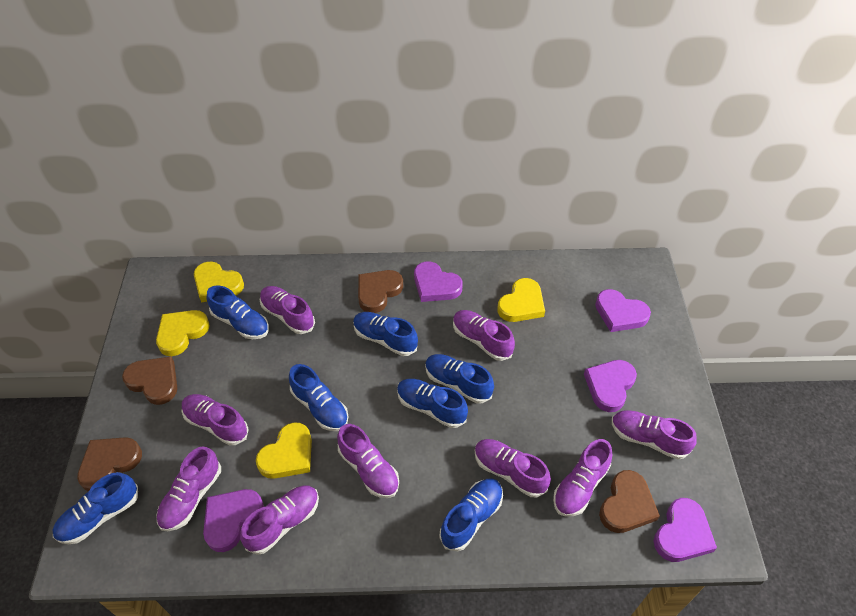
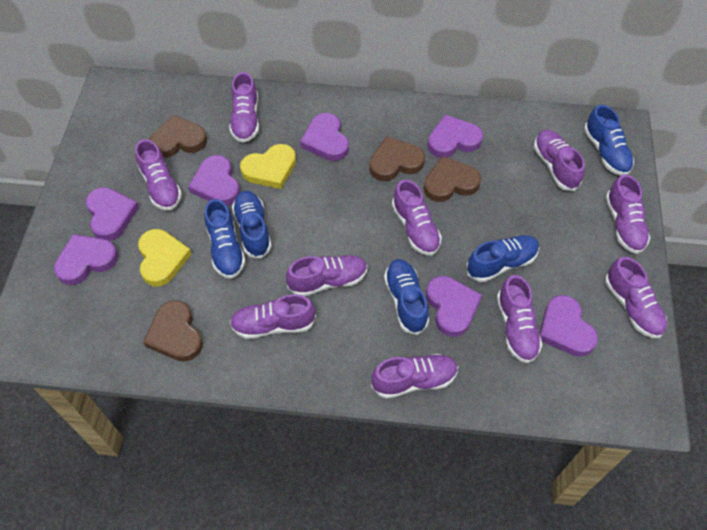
blue shoe: 7 -> 5
purple heart: 5 -> 7
purple shoe: 9 -> 10
yellow heart: 4 -> 2

